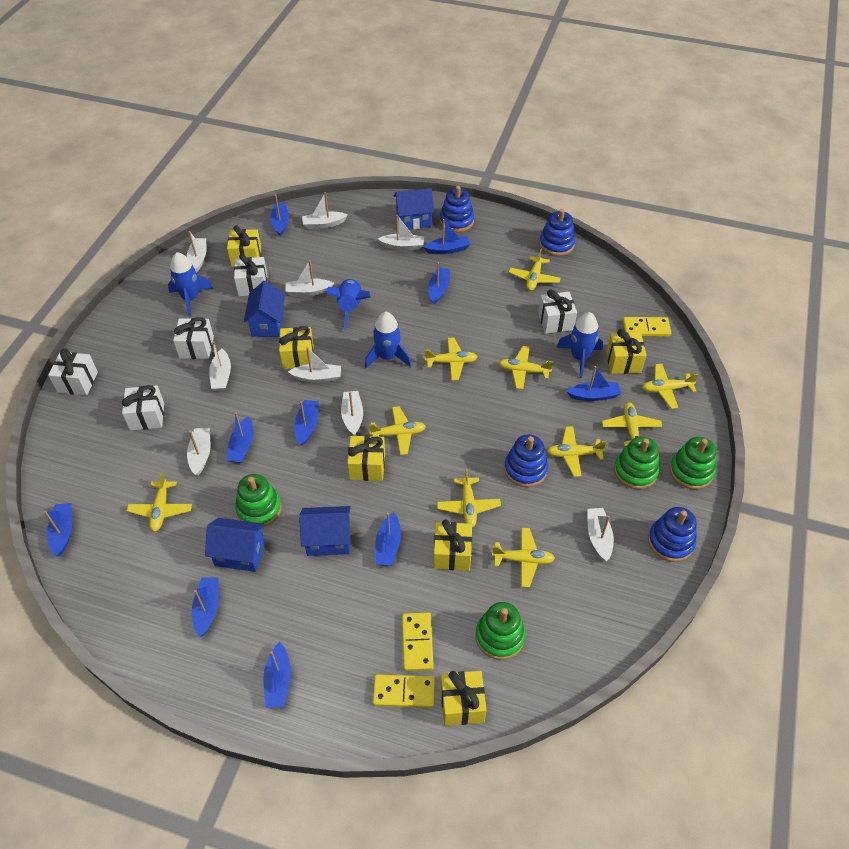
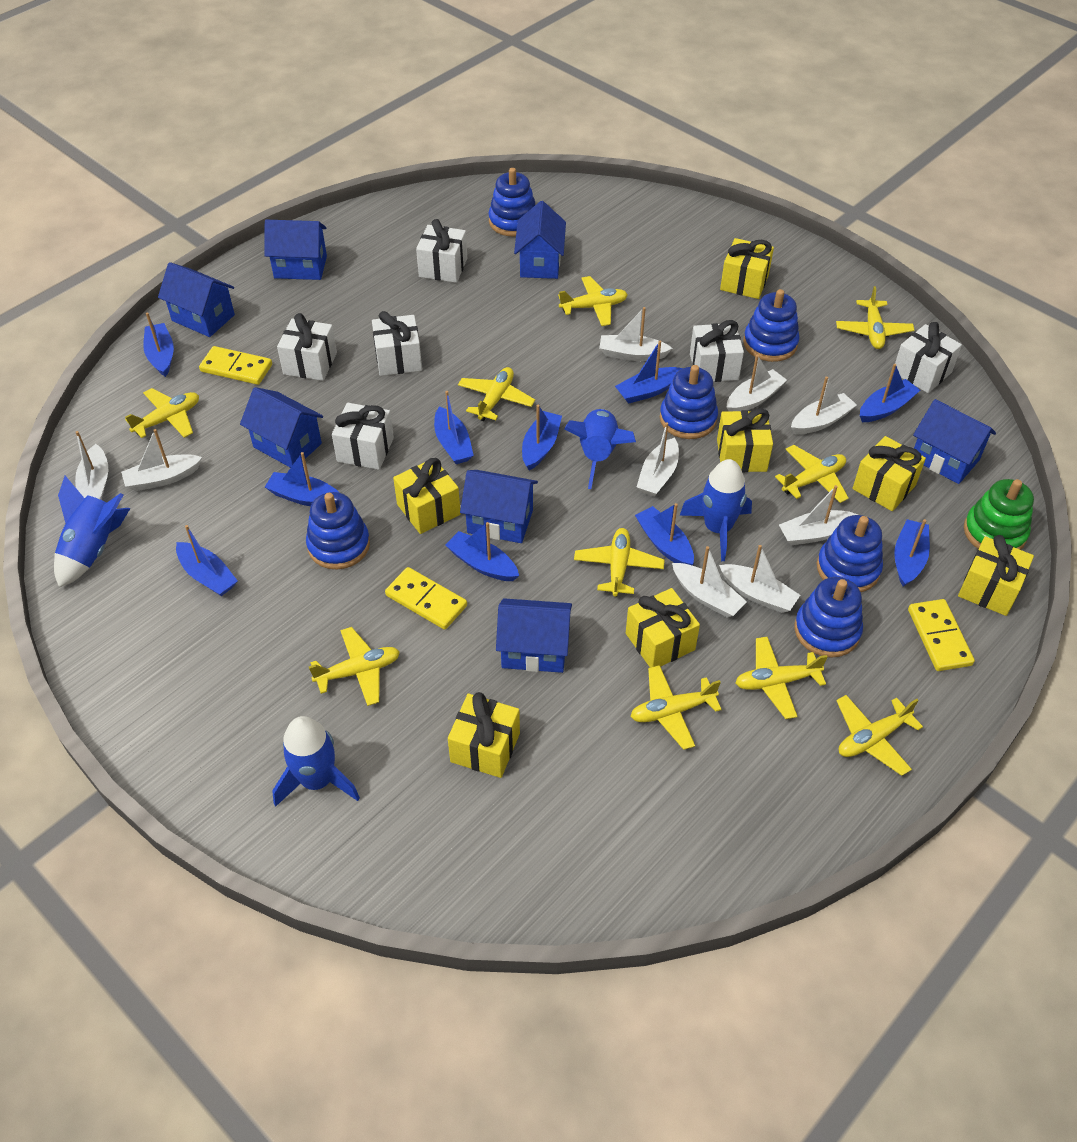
blue house: 4 -> 7
blue stacking toy: 4 -> 6
green stacking toy: 4 -> 1
white gift: 5 -> 6
yellow gift: 6 -> 7

